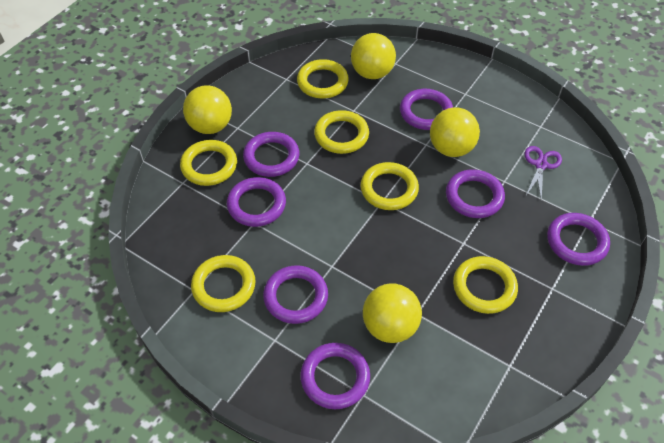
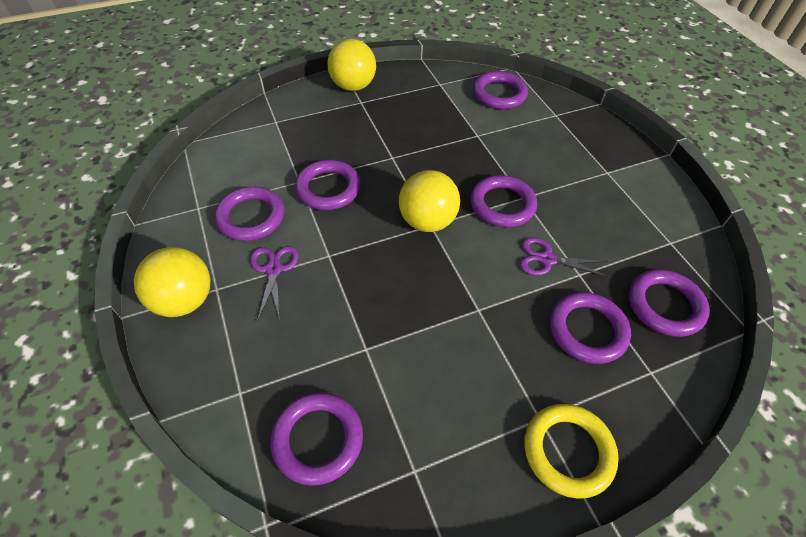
purple scissors: 1 -> 2
yellow ball: 4 -> 3
yellow ring: 6 -> 1

